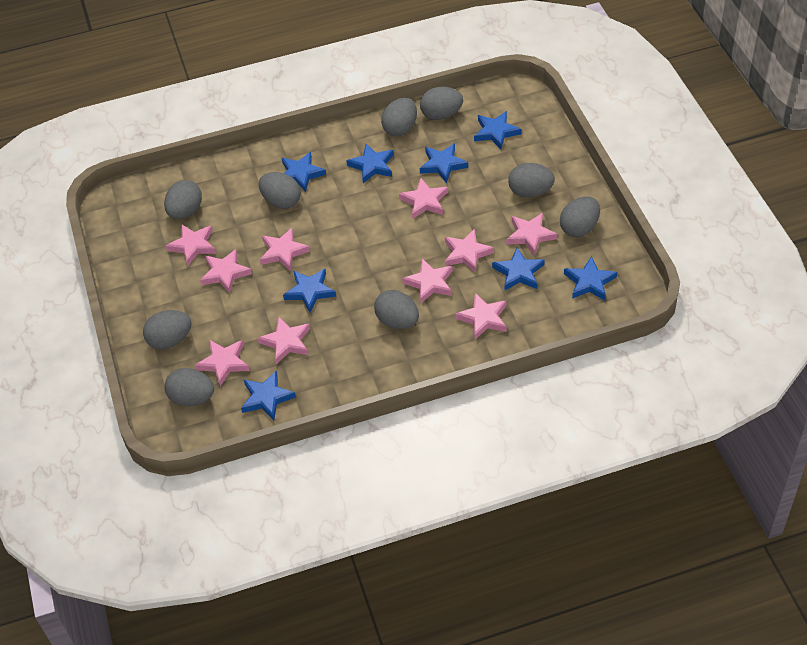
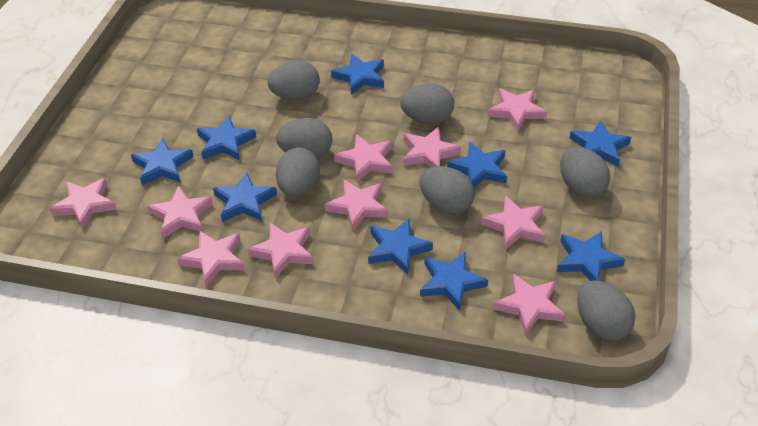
blue star: 8 -> 9
grey egg: 9 -> 7

